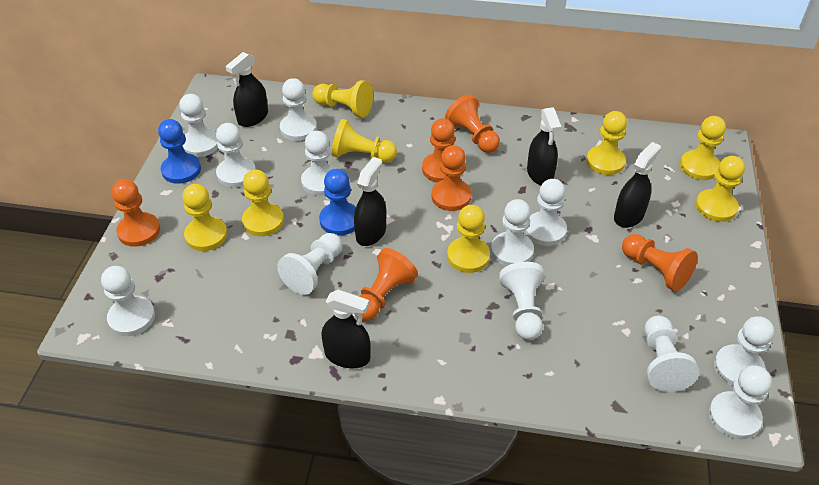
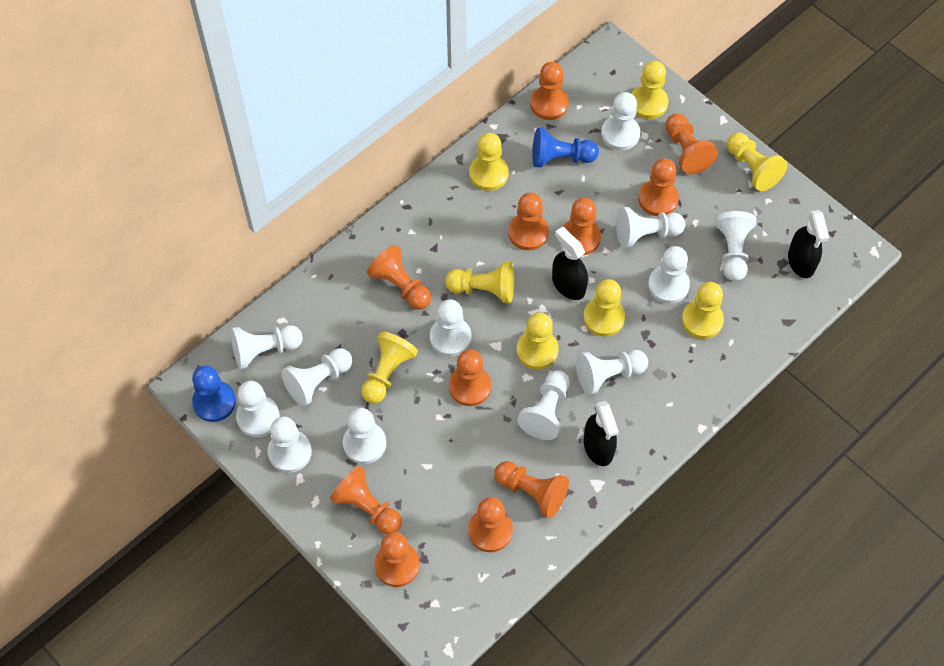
black spray bottle: 5 -> 3
orange pawn: 6 -> 11

